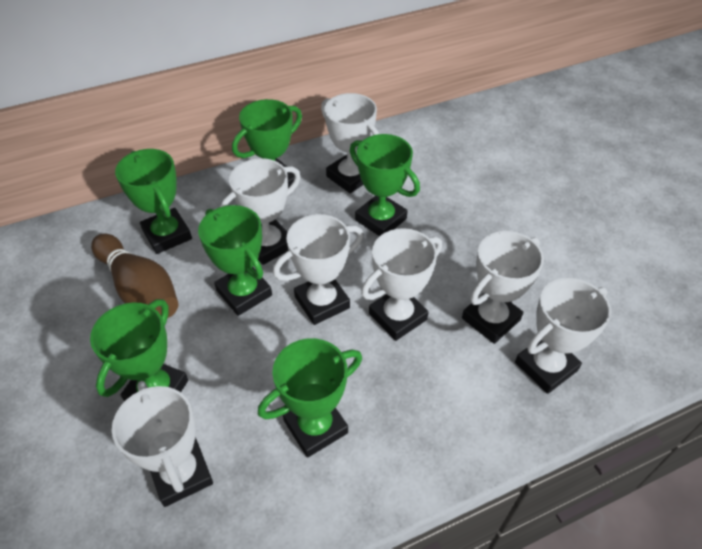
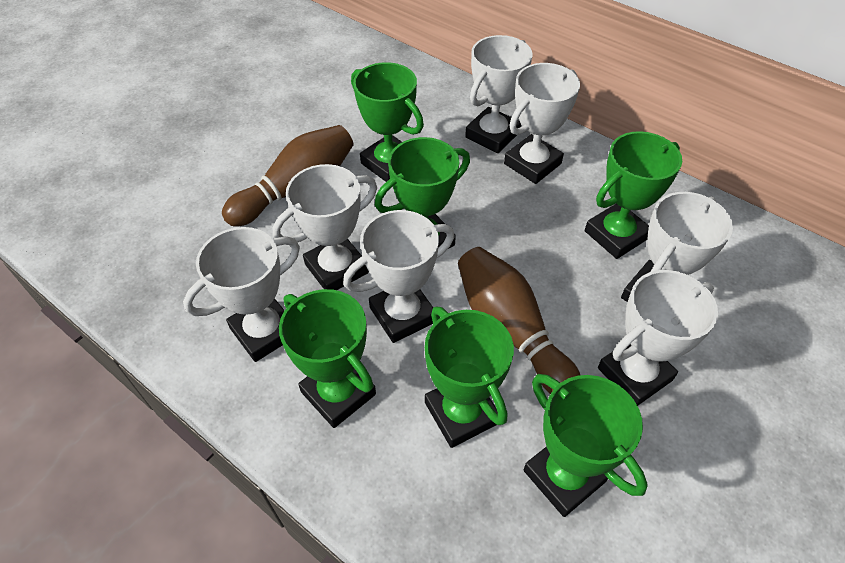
brown bowling pin: 1 -> 2

